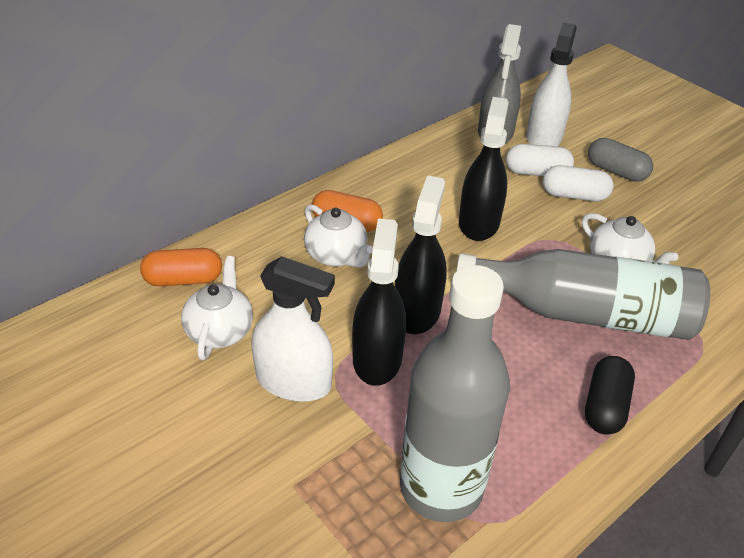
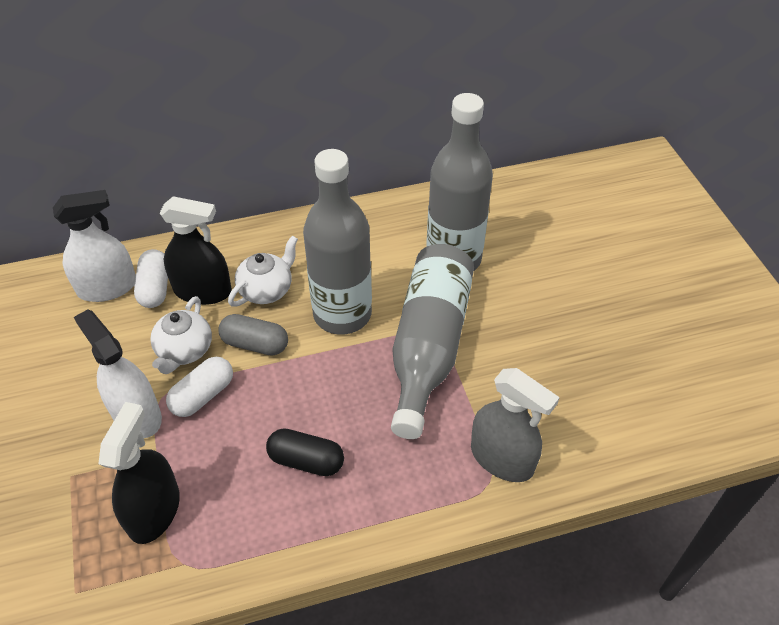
black spray bottle: 3 -> 2
grey bottle: 2 -> 3
orange capsule: 2 -> 0
white teapot: 3 -> 2

